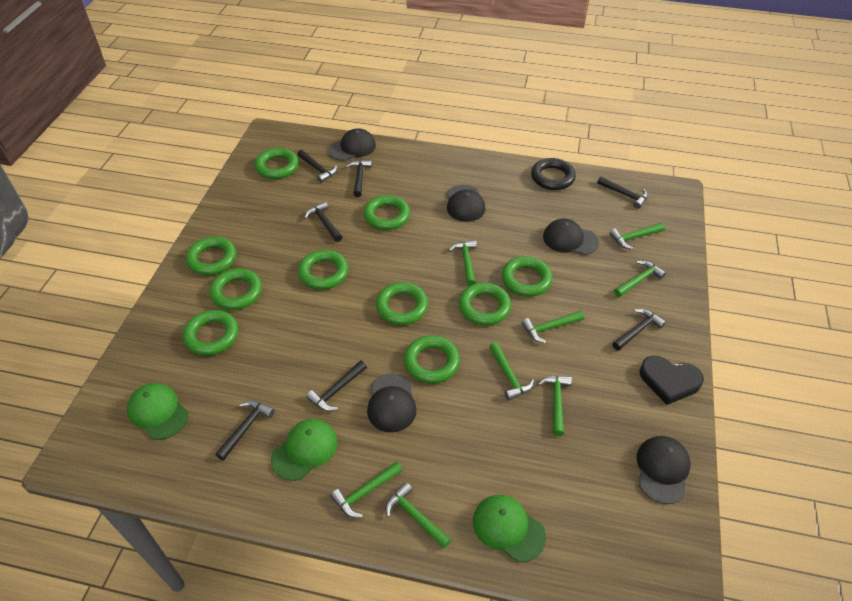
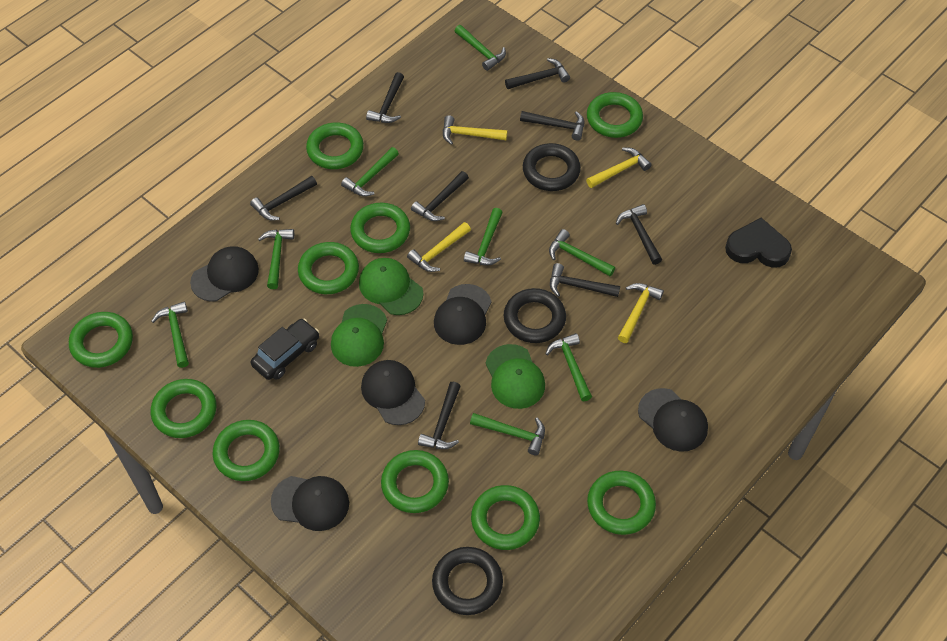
black car: 0 -> 1
black hammer: 7 -> 8
black ring: 1 -> 3
yellow hammer: 0 -> 4

